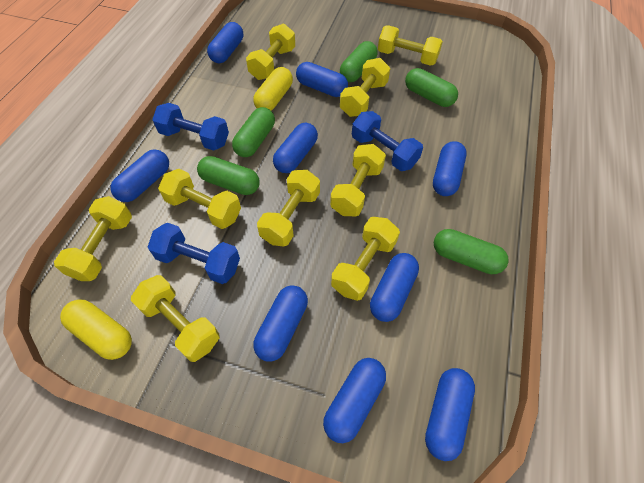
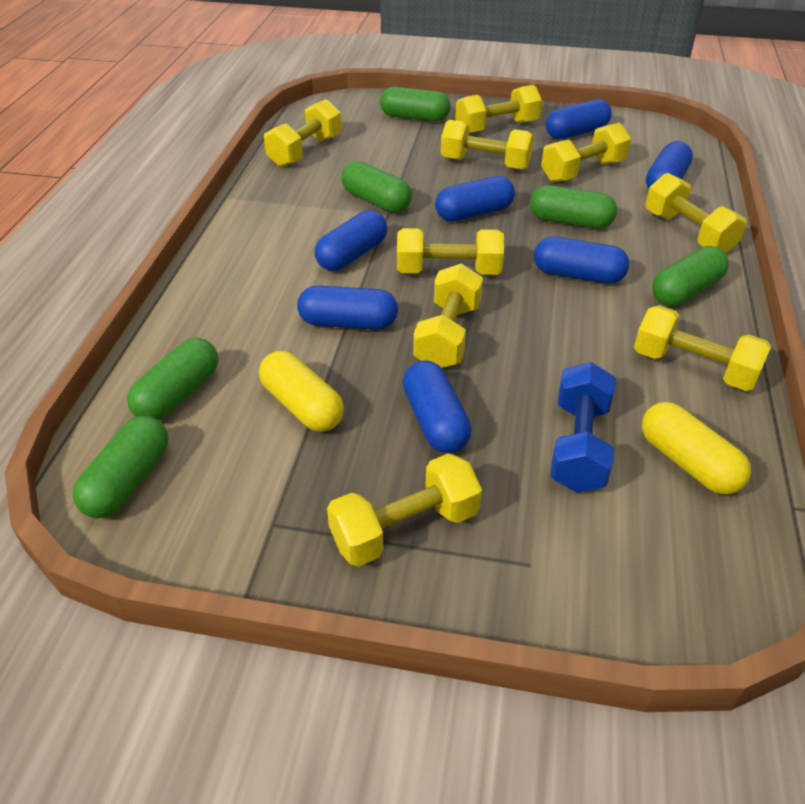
blue capsule: 9 -> 7
blue dumbbell: 3 -> 1
green capsule: 5 -> 6

